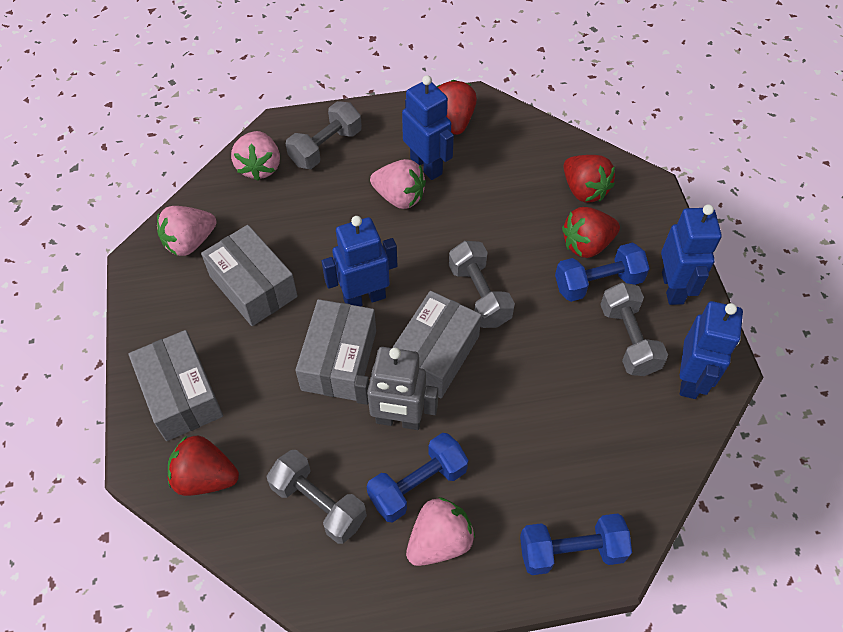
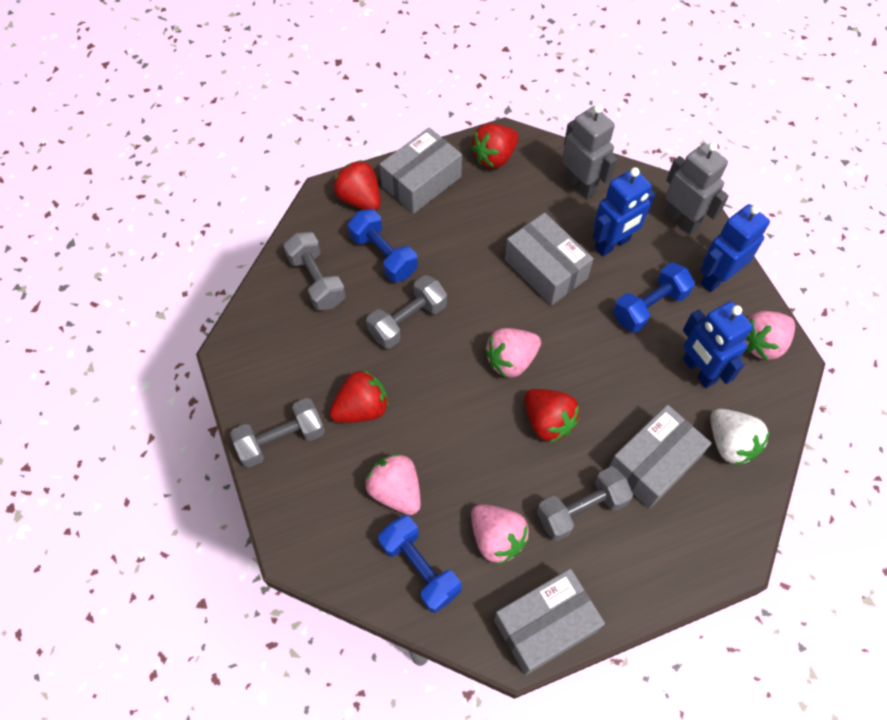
blue robot: 4 -> 3
grey robot: 1 -> 2
white strawberry: 0 -> 1

